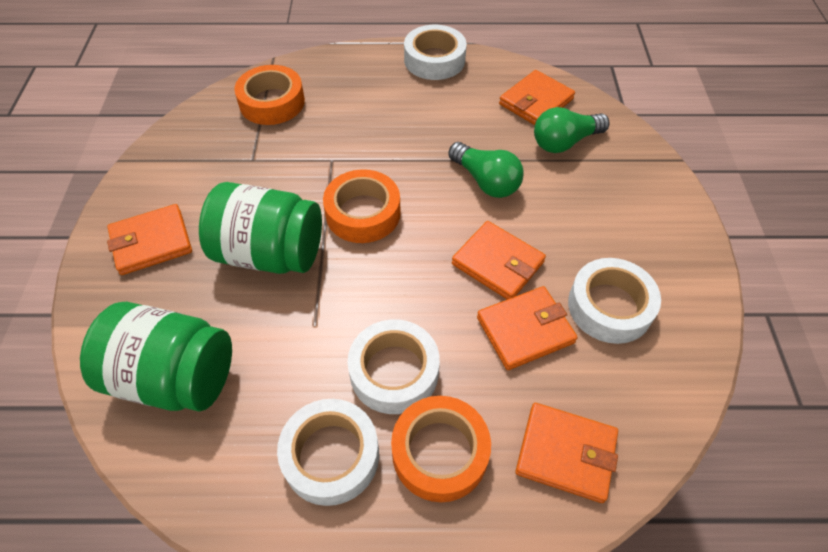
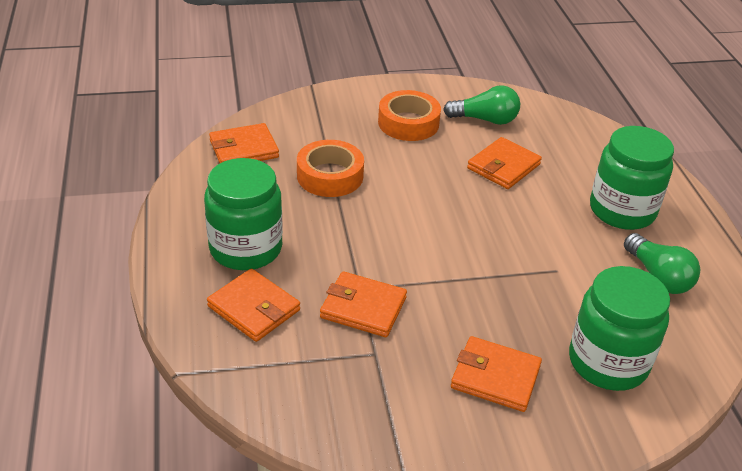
green jar: 2 -> 3
orange tape: 3 -> 2
white tape: 4 -> 0

